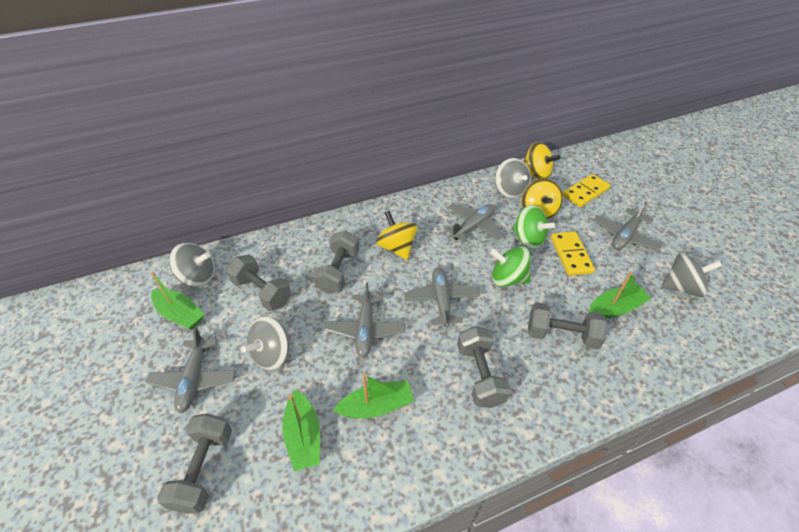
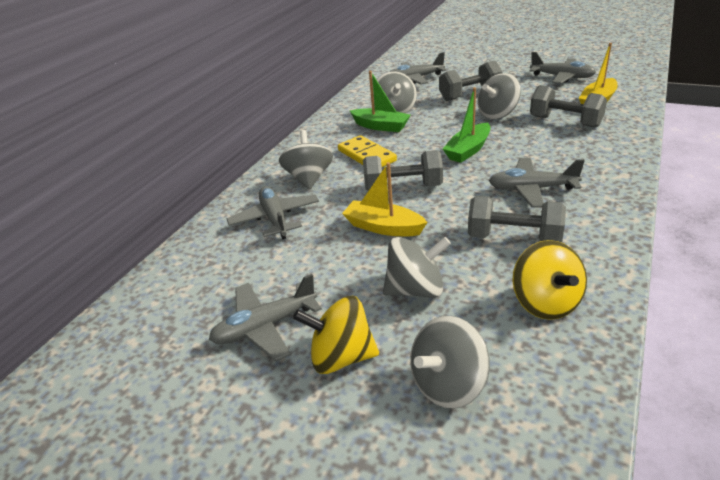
green boat: 4 -> 2
green spinning top: 2 -> 0
grey dumbbell: 5 -> 4
grey spinning top: 4 -> 5
yellow boat: 0 -> 2
yellow domino: 2 -> 1
yellow spinning top: 3 -> 2

